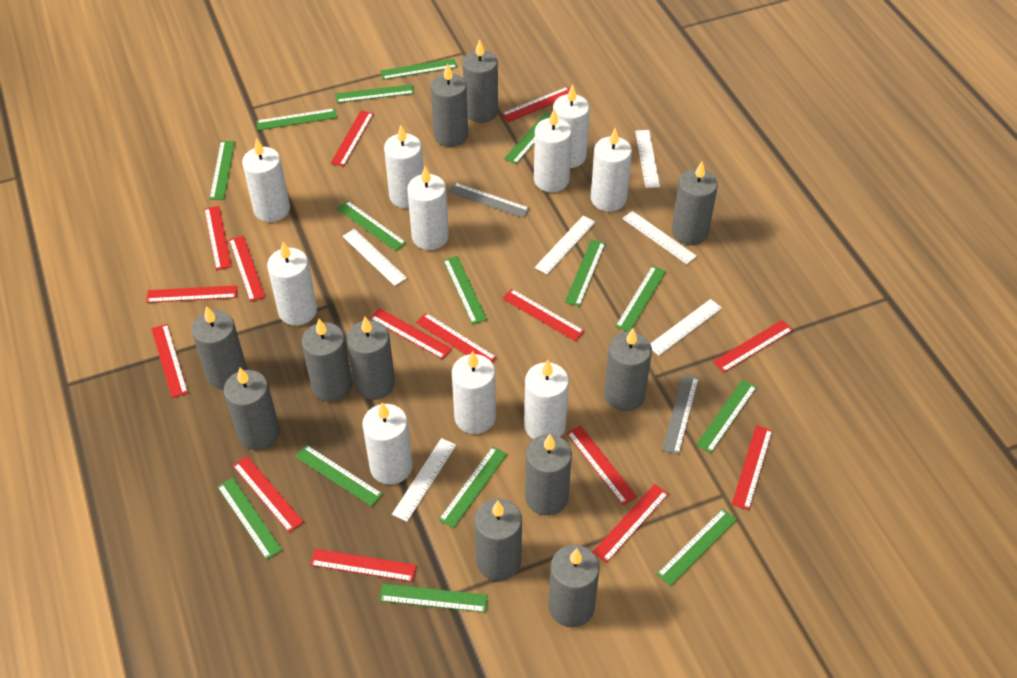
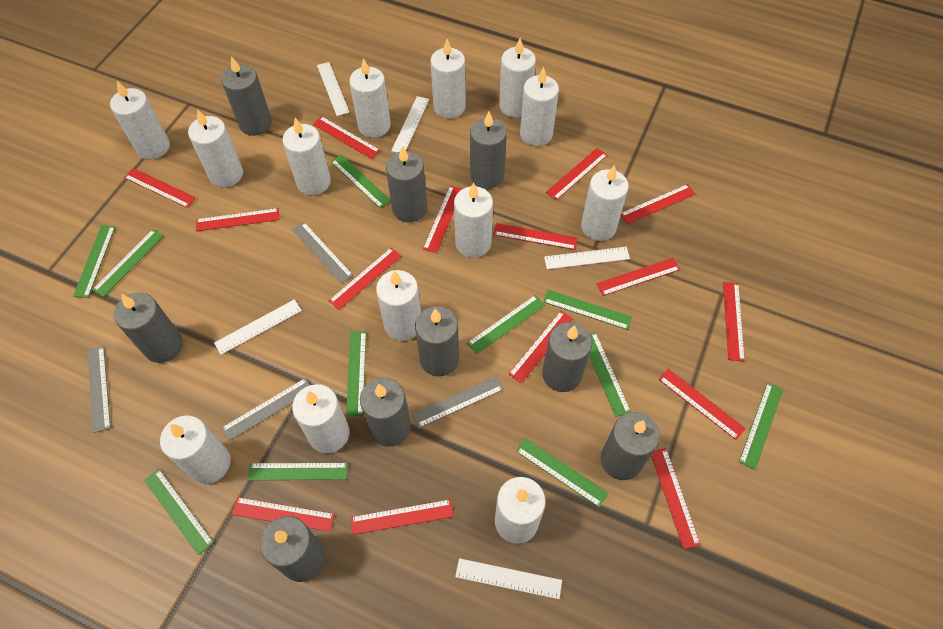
green ruler: 15 -> 11
grey candle: 11 -> 9
grey ruler: 2 -> 4
white candle: 10 -> 13
white ruler: 6 -> 5

